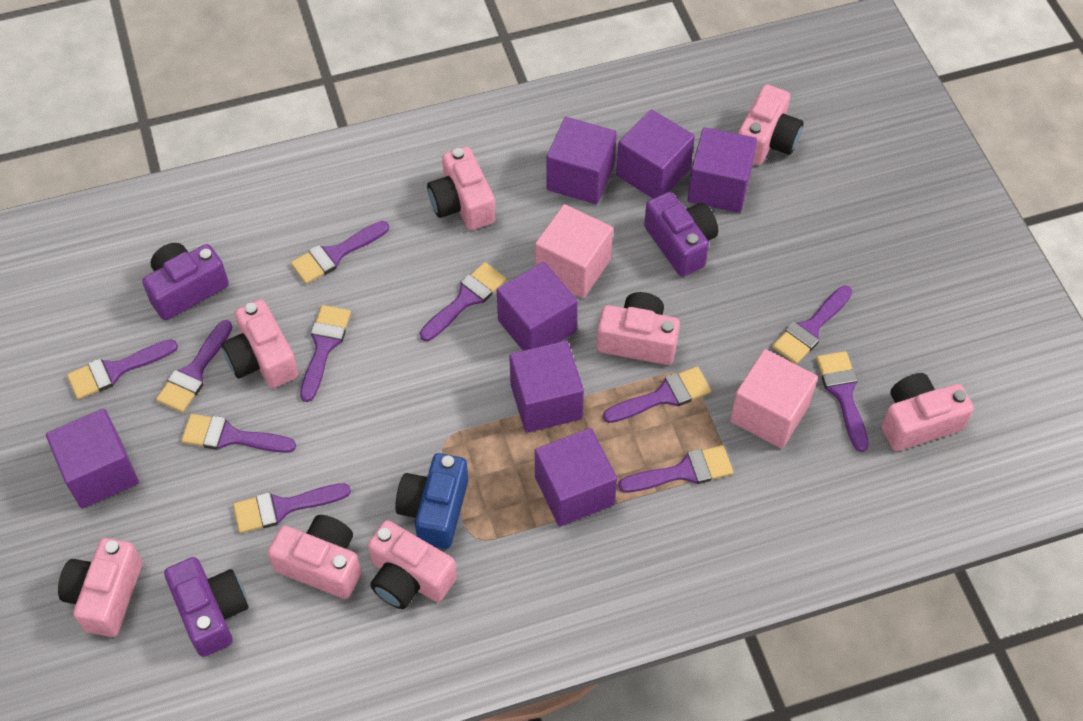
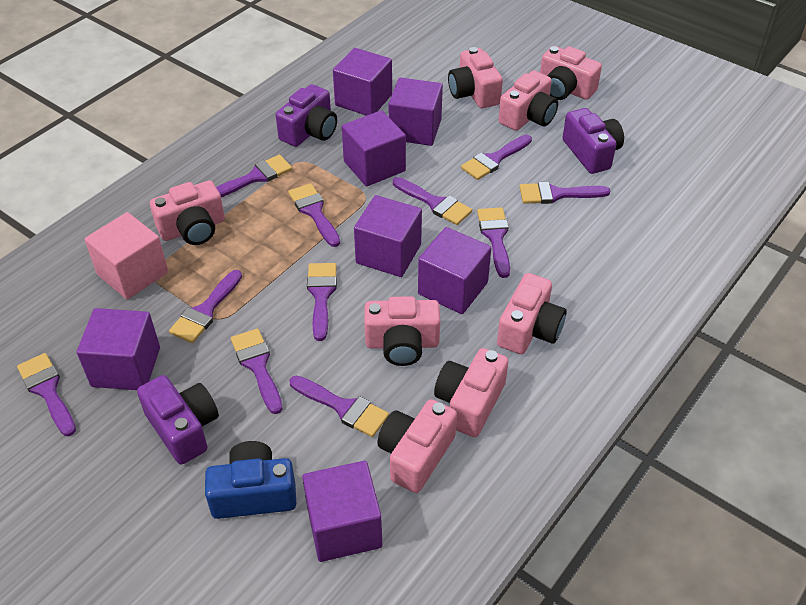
pink cube: 2 -> 1

